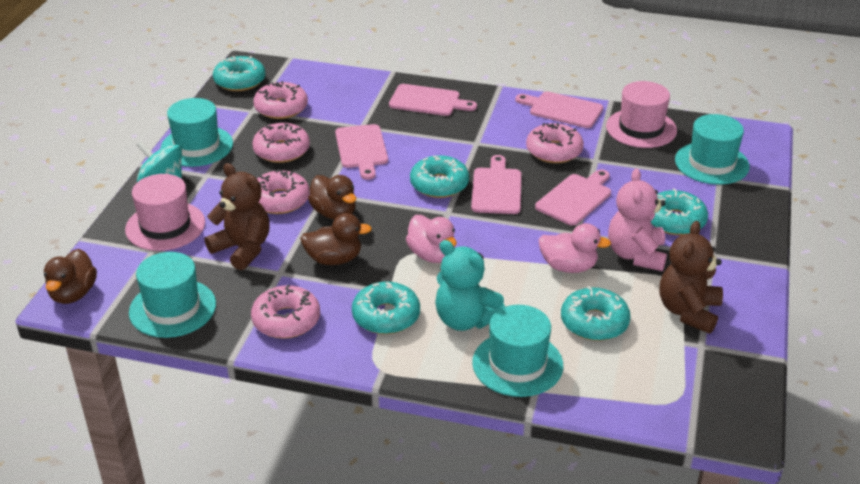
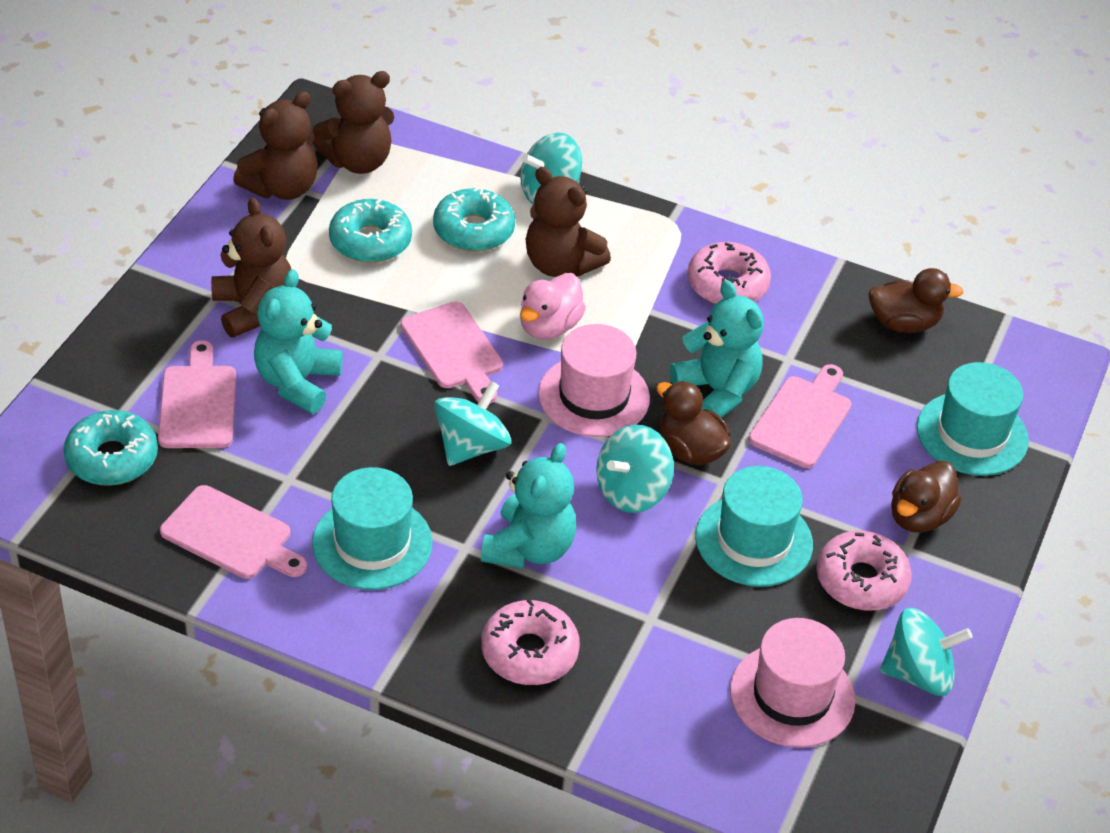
brown teddy bear: 2 -> 4
pink cutting board: 5 -> 4
pink donut: 5 -> 3
pink duck: 2 -> 1
pink teddy bear: 1 -> 0
turquoise donut: 5 -> 3
turquoise hat: 4 -> 3
turquoise spinning top: 1 -> 4
turquoise teddy bear: 1 -> 3

